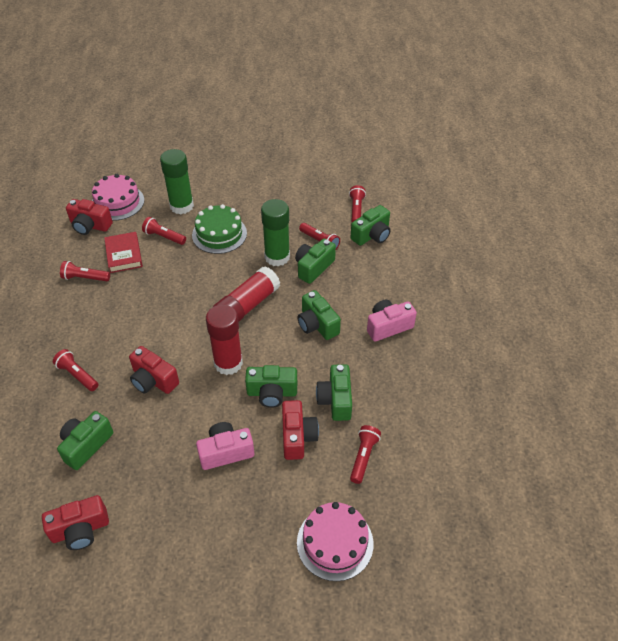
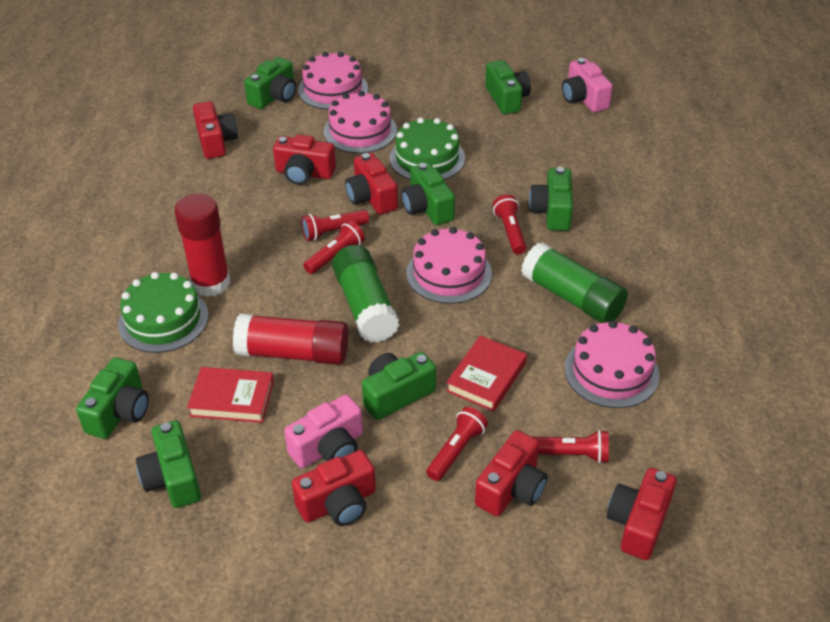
green cake: 1 -> 2
green camera: 6 -> 7
pink cake: 2 -> 4
red book: 1 -> 2
red camera: 4 -> 6
red flashlight: 6 -> 5

